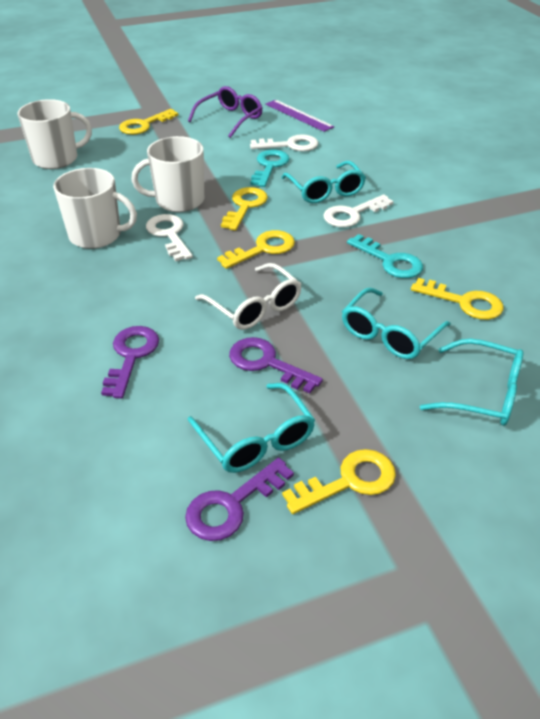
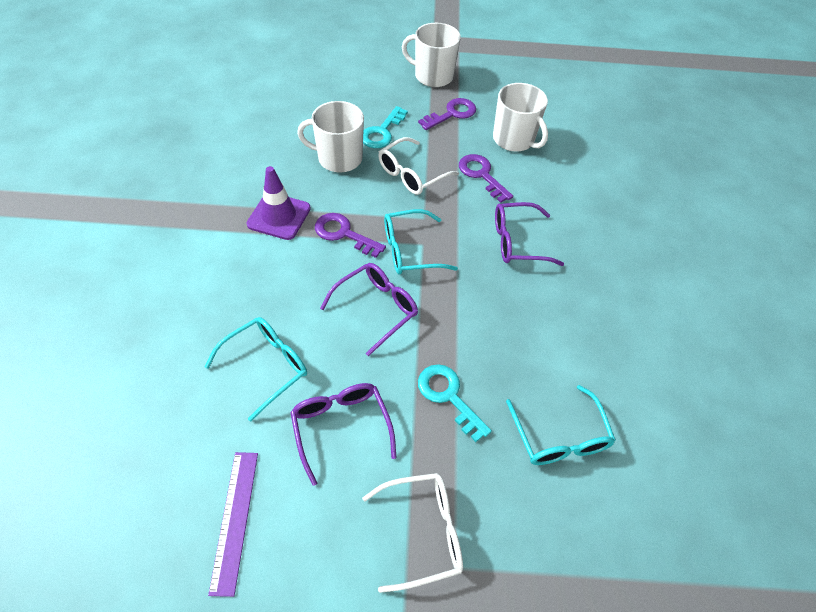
purple glasses: 1 -> 3
purple traffic cone: 0 -> 1
turquoise glasses: 4 -> 3
white glasses: 1 -> 2
white key: 3 -> 0
yellow key: 5 -> 0

